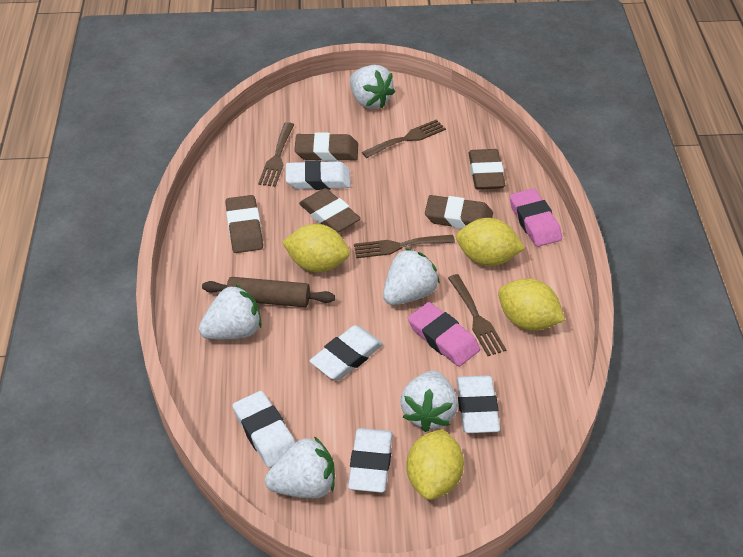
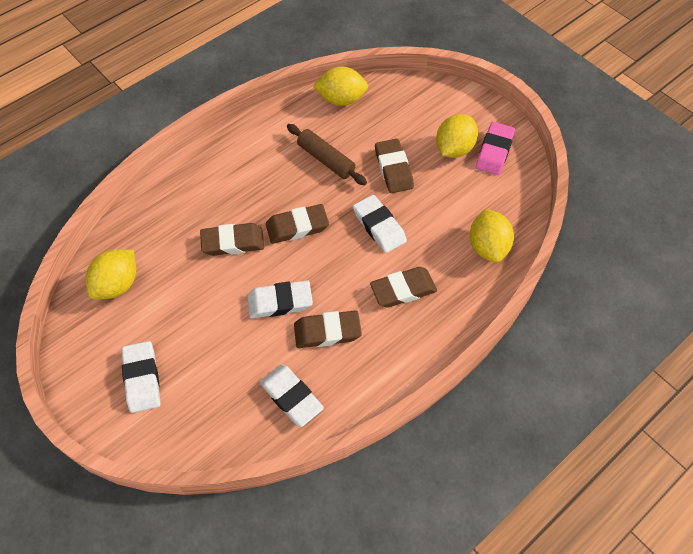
brown fork: 4 -> 0
pink eraser: 2 -> 1
white eraser: 5 -> 4
white strawberry: 5 -> 0

